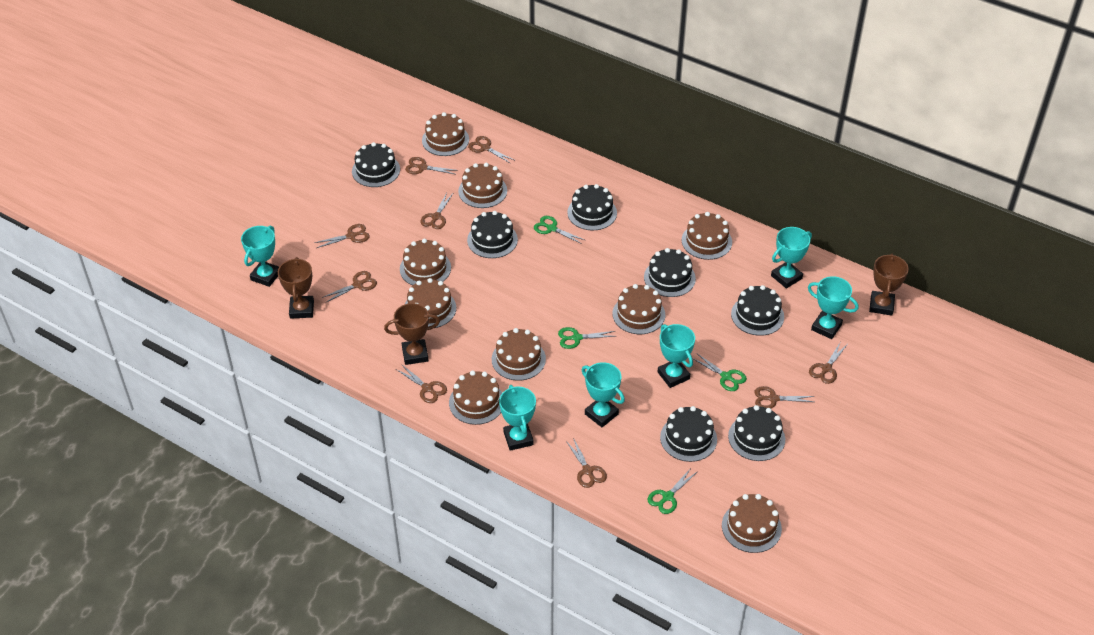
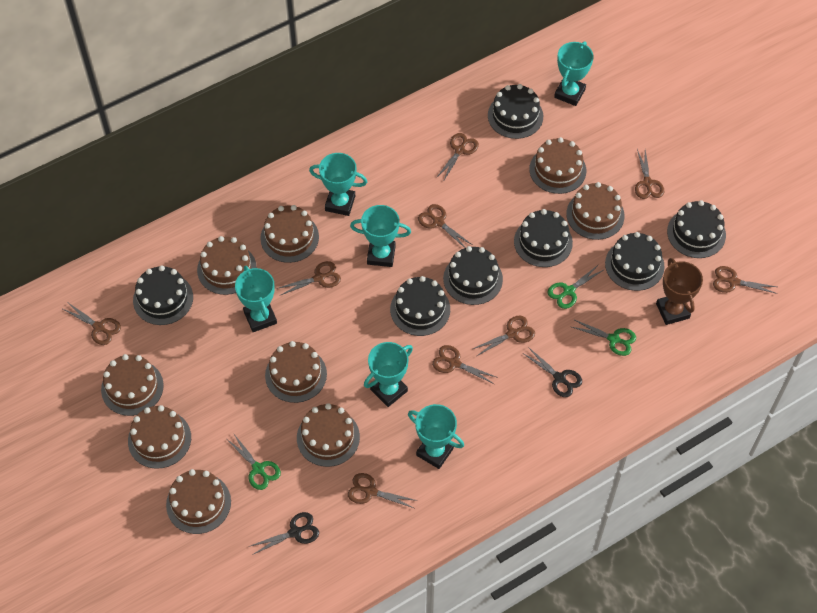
black scissors: 0 -> 2
brown trophy: 3 -> 1
green scissors: 4 -> 3

